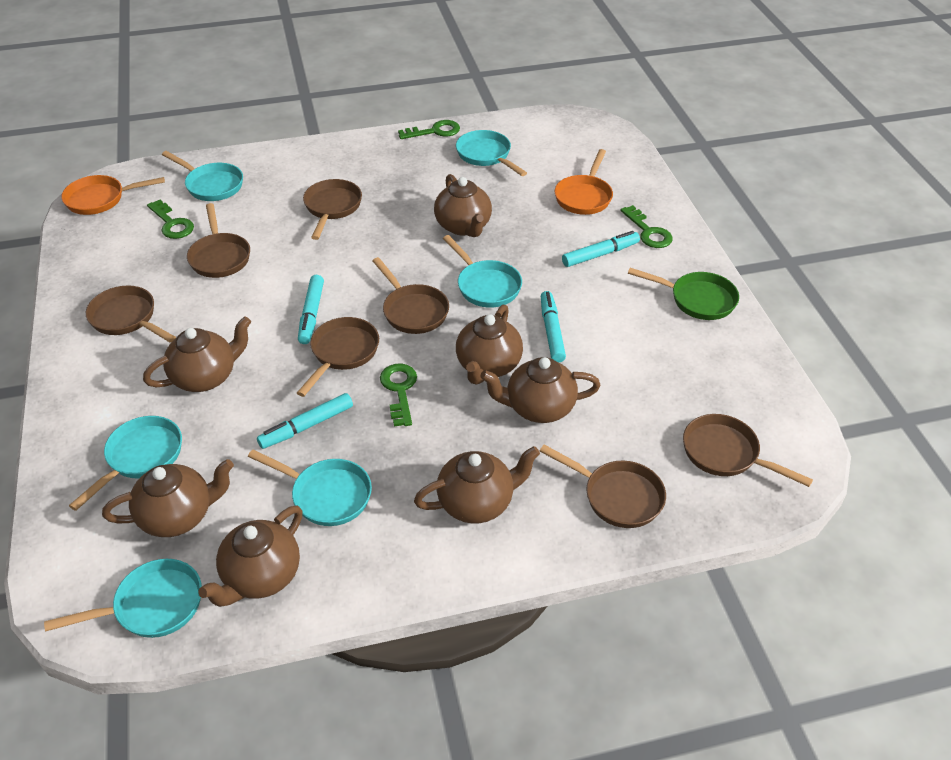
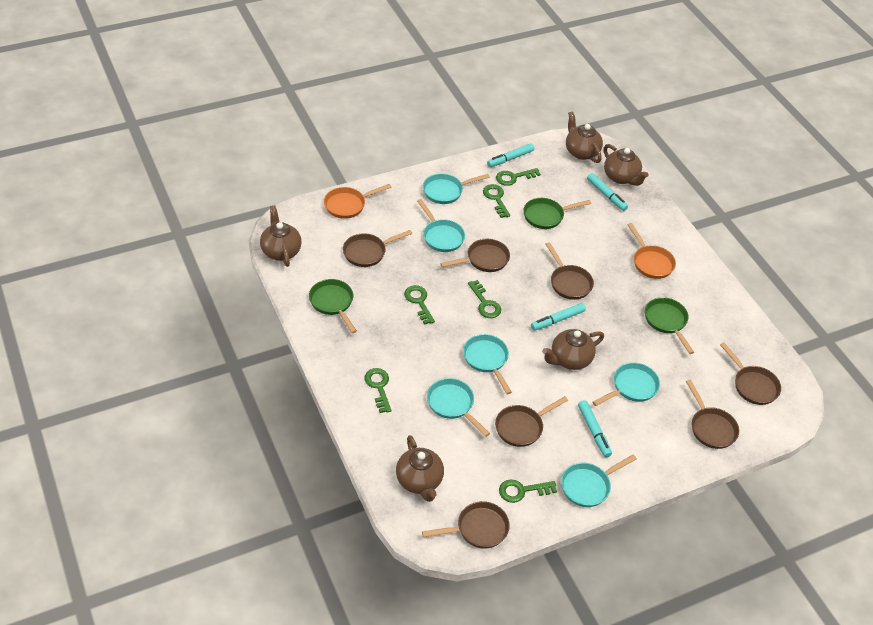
brown teapot: 7 -> 5
green key: 4 -> 6
green pan: 1 -> 3

